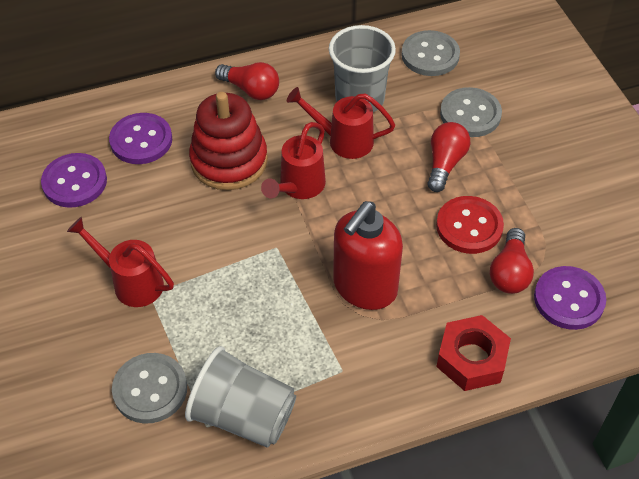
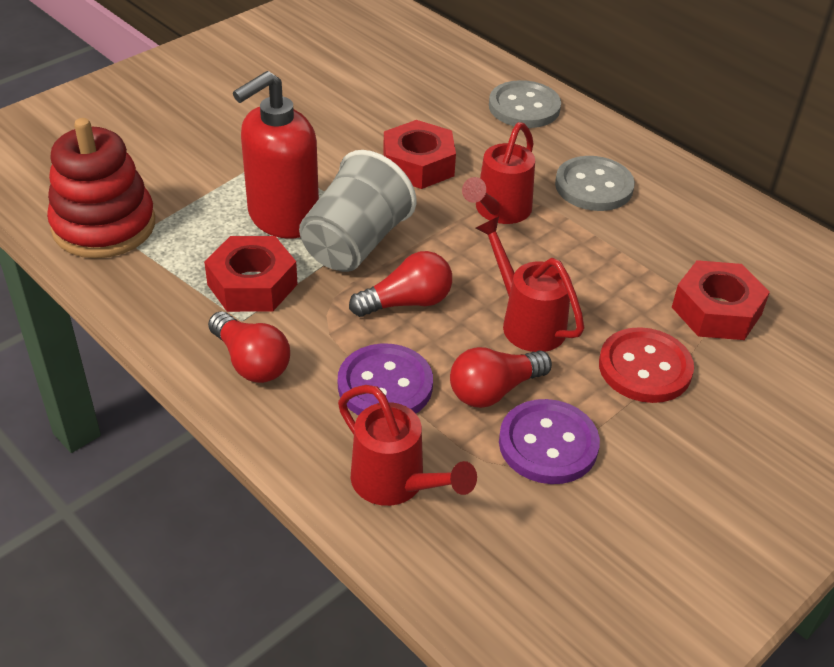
grey button: 3 -> 2
grey cup: 2 -> 1
purple button: 3 -> 2
red nut: 1 -> 3

